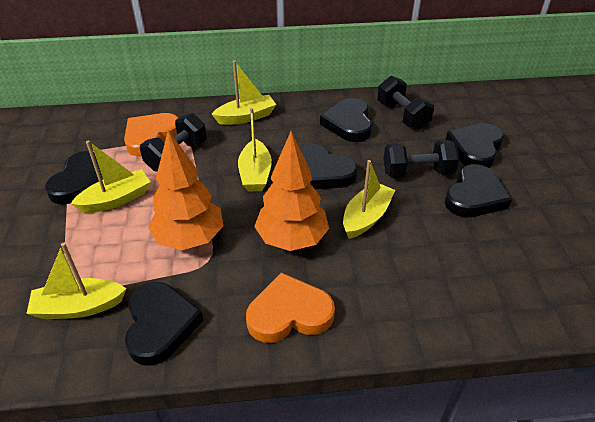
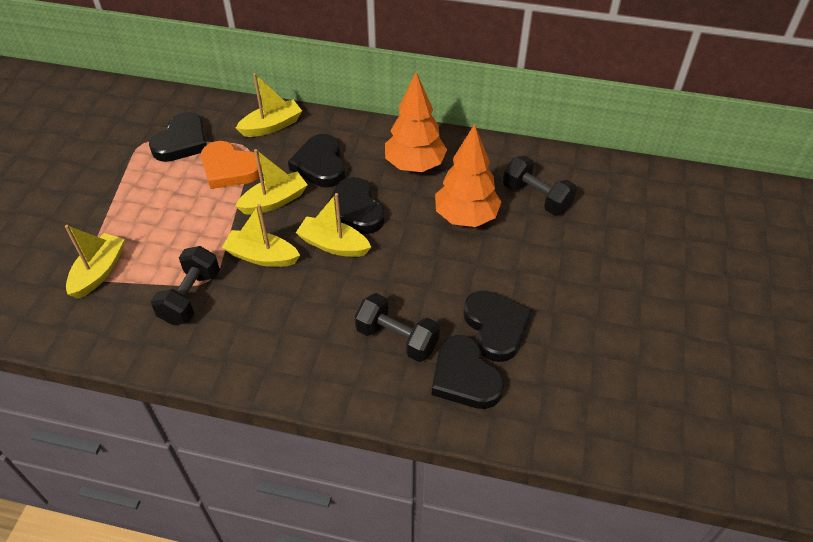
black heart: 6 -> 5
orange heart: 2 -> 1

